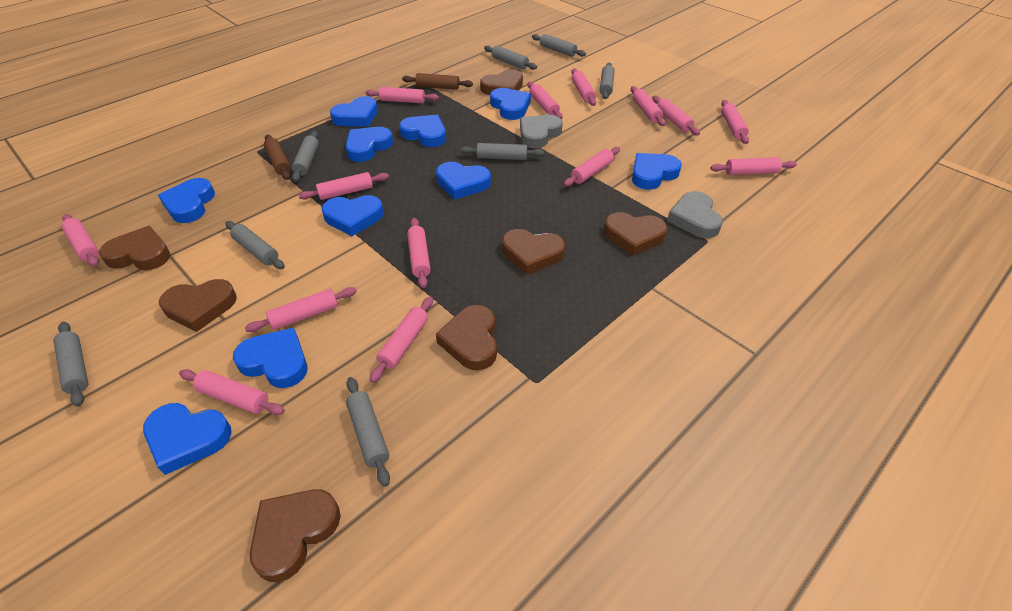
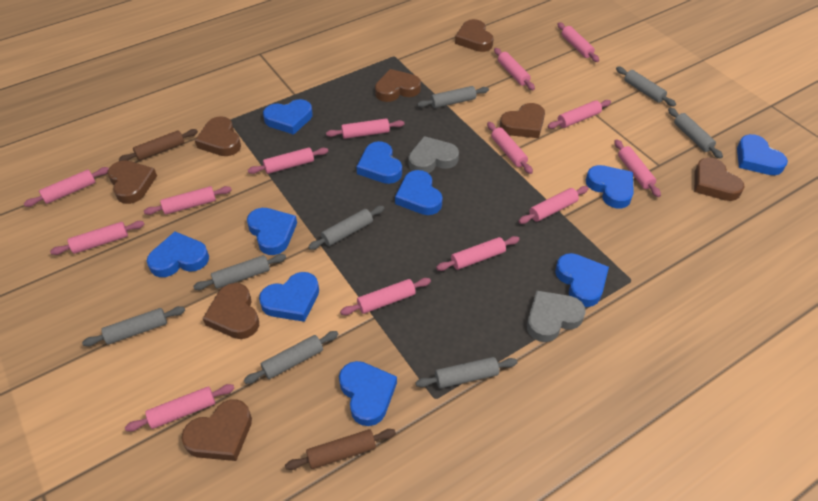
brown heart: 7 -> 8

